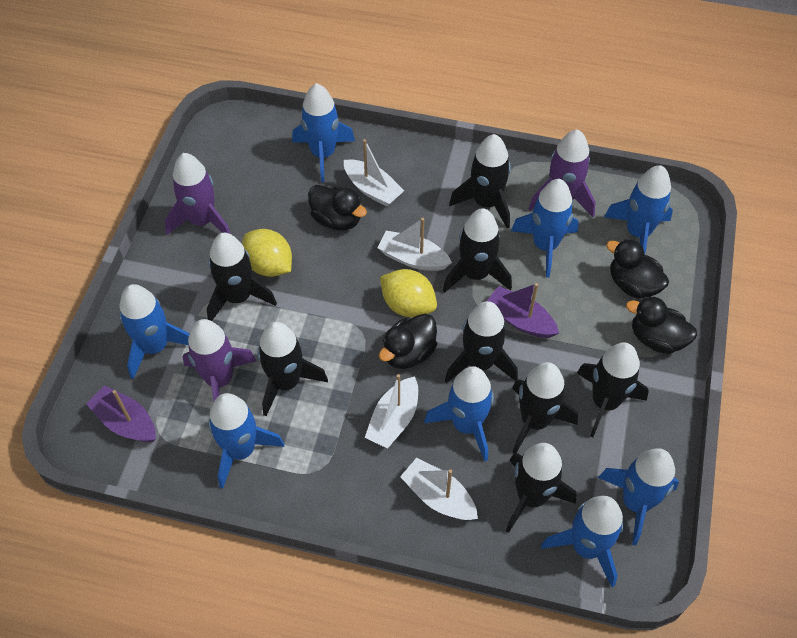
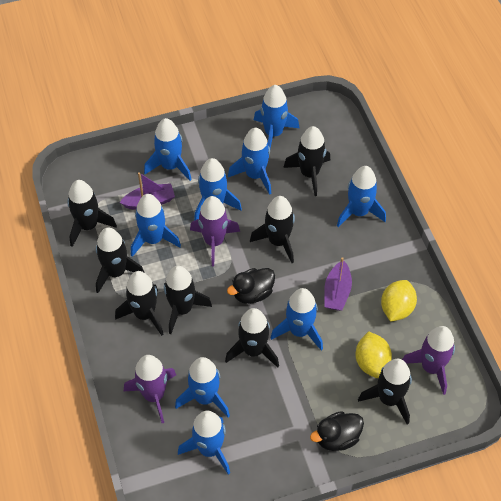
black duck: 4 -> 2
blue rocket: 8 -> 9
white boat: 4 -> 0

